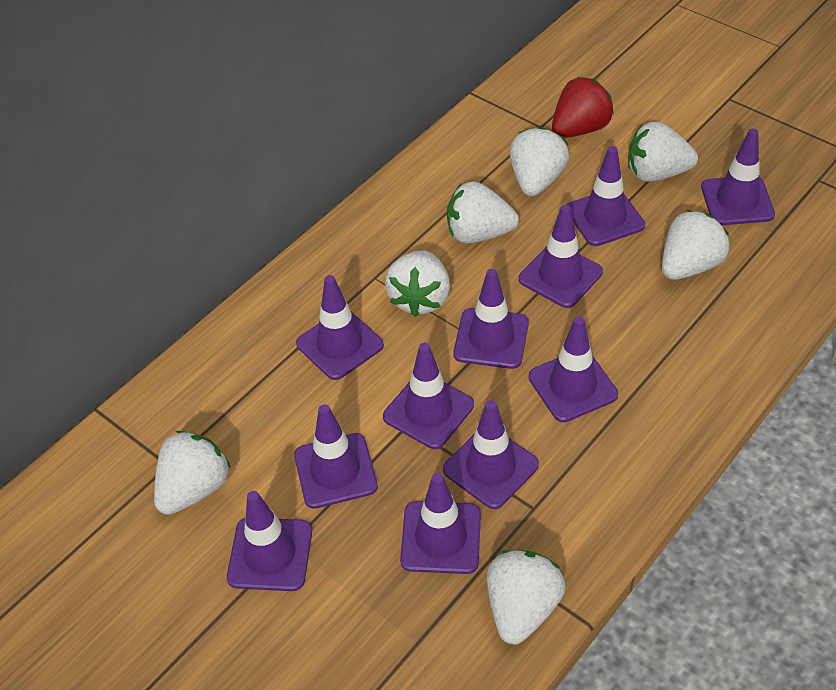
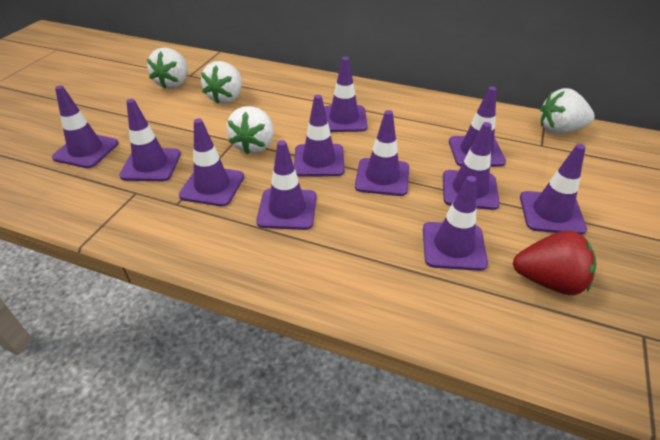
white strawberry: 7 -> 4

